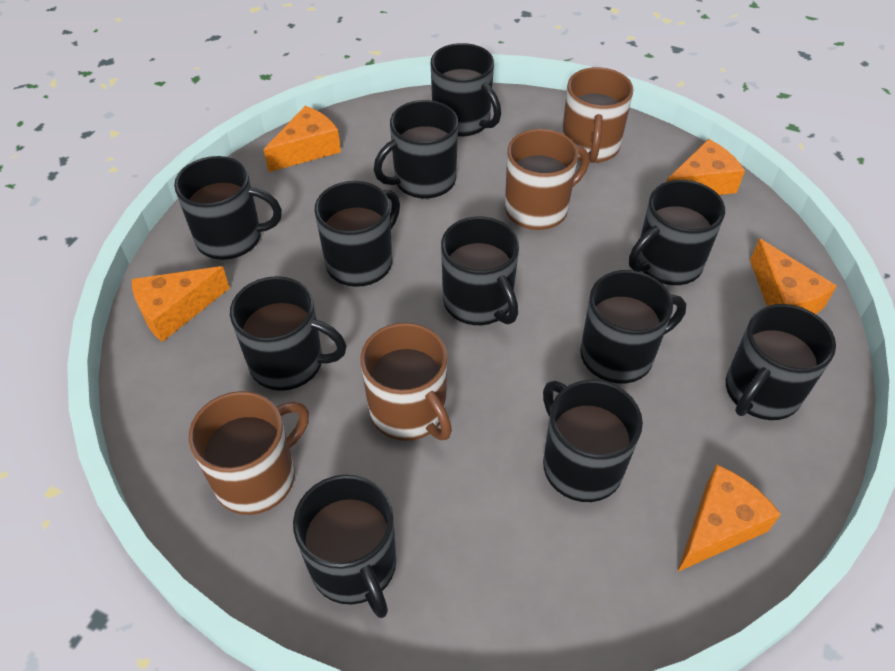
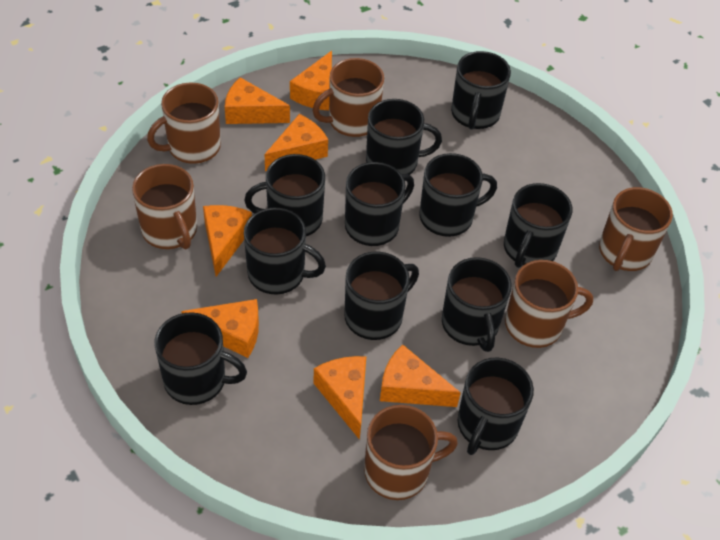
brown mug: 4 -> 6
orange cheese: 5 -> 7

